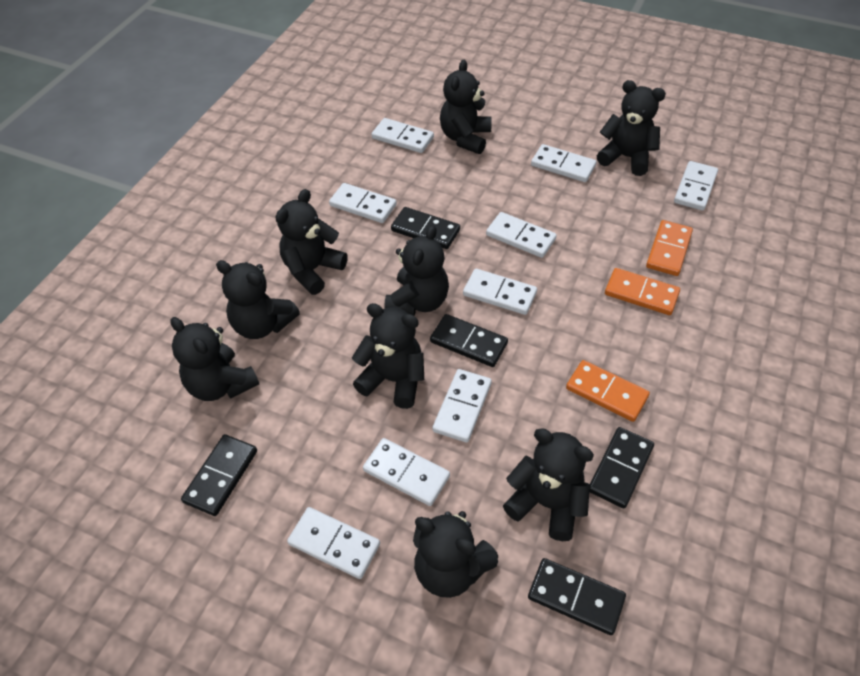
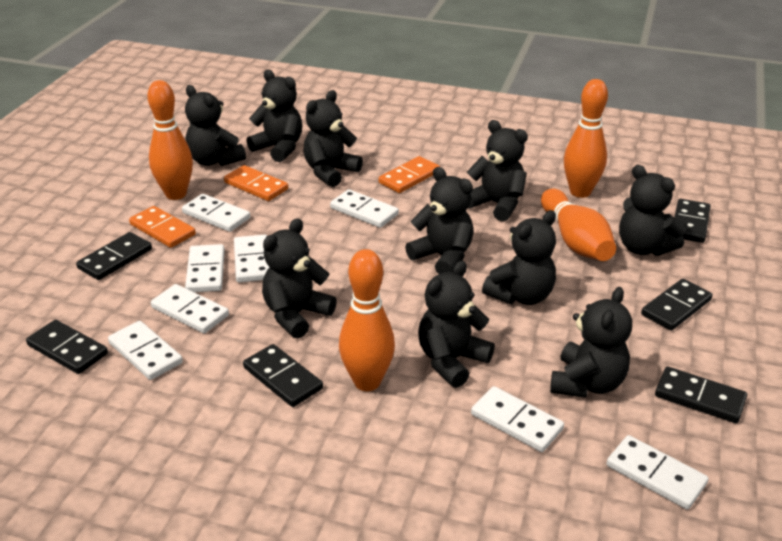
black domino: 5 -> 6
black teddy bear: 9 -> 10
orange bowling pin: 0 -> 4
white domino: 9 -> 8

